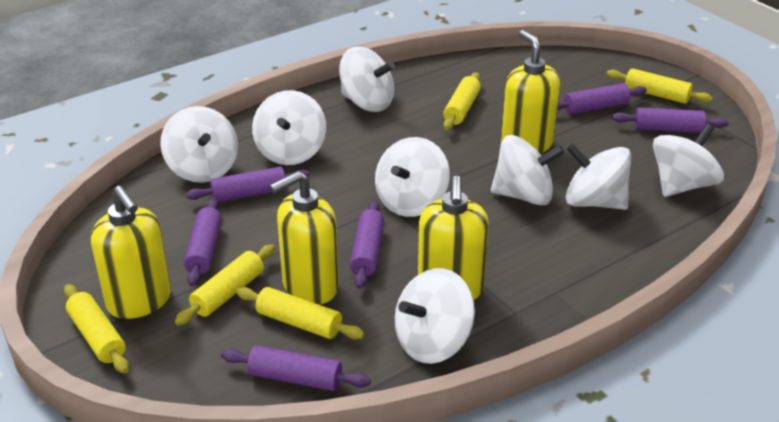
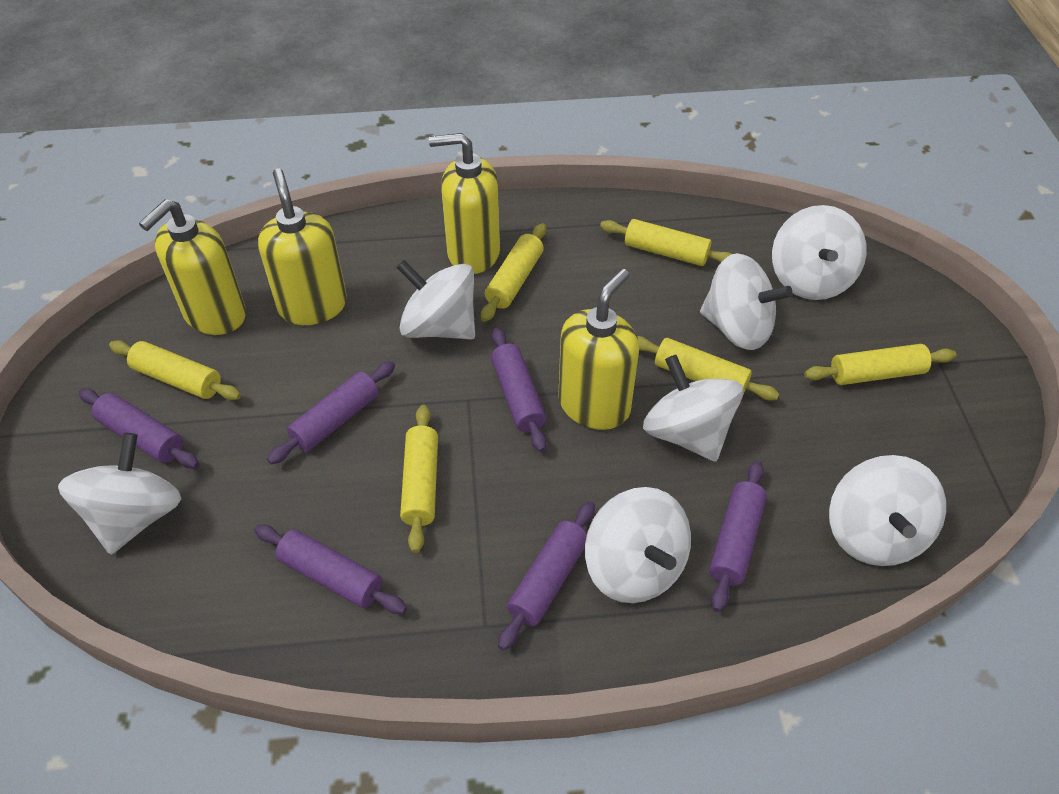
white spinning top: 8 -> 7
yellow rolling pin: 5 -> 6

